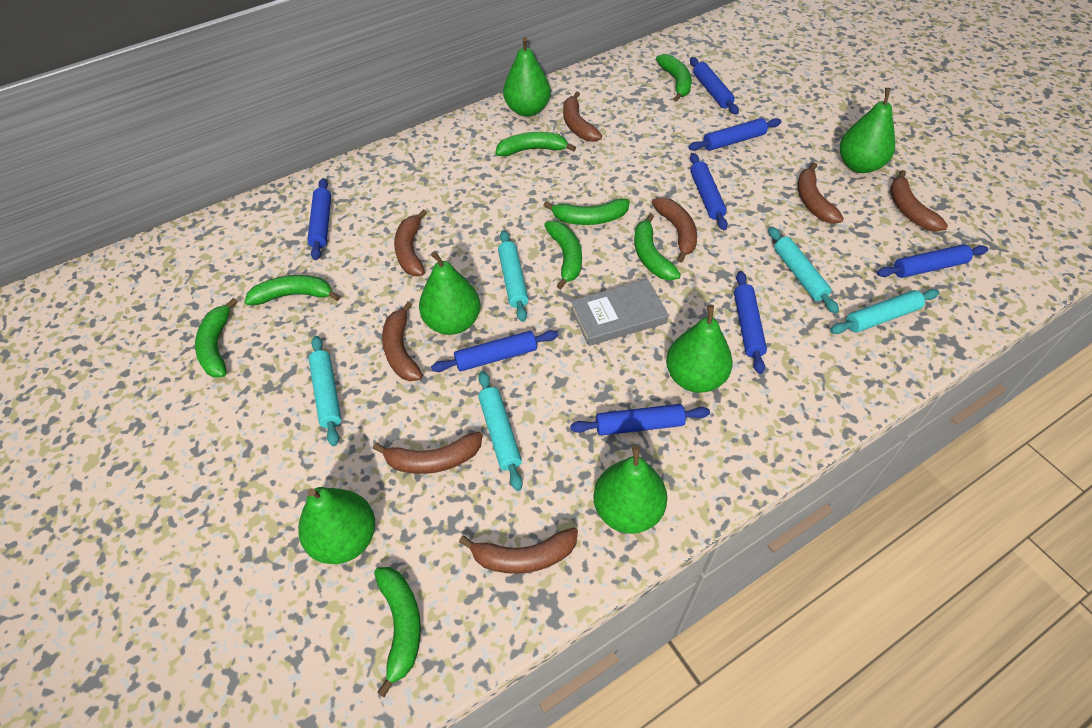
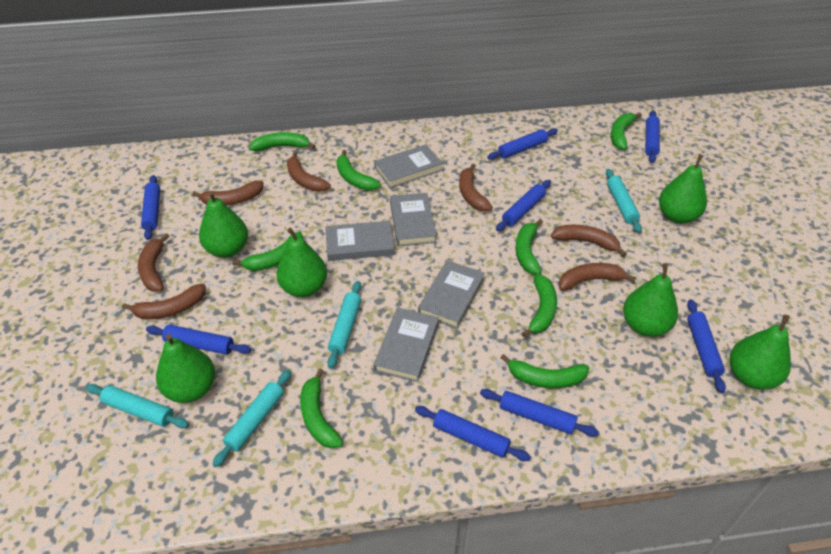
brown banana: 8 -> 7
grey book: 1 -> 5
turquoise rolling pin: 5 -> 4

